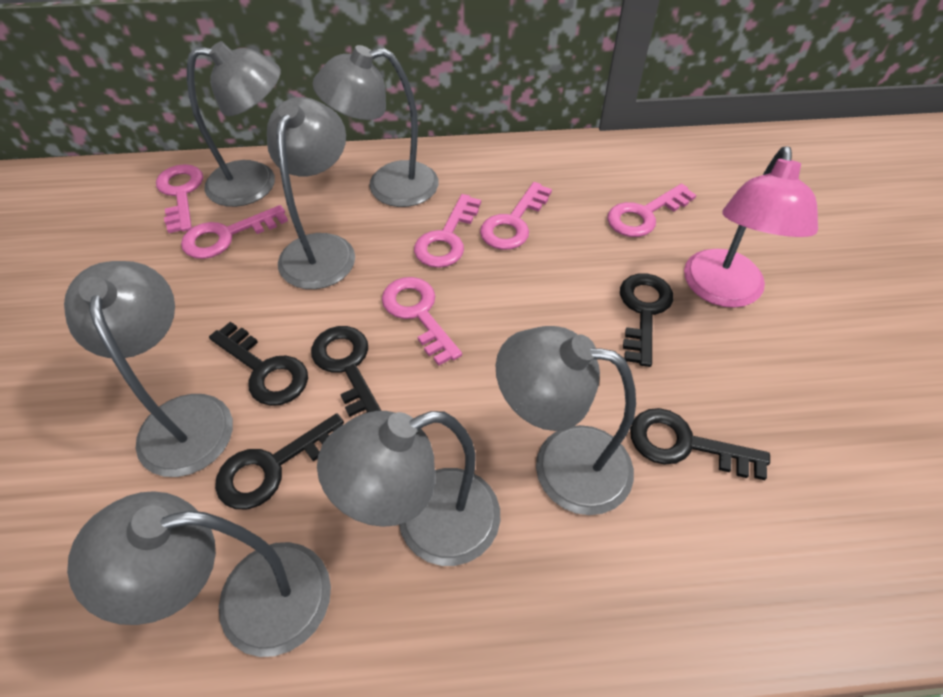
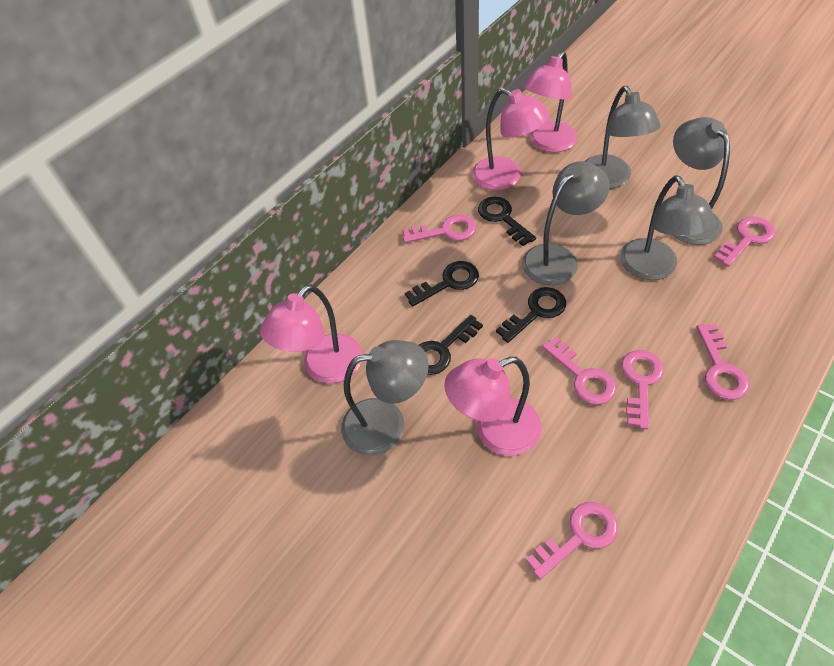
black key: 5 -> 4
grey lamp: 7 -> 5
pink lamp: 1 -> 4

